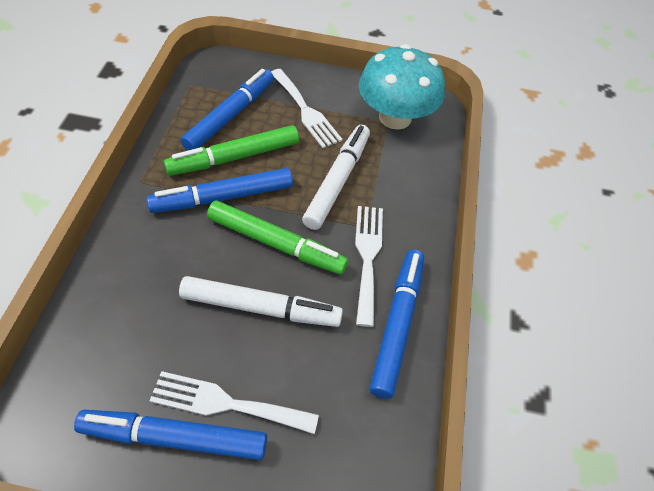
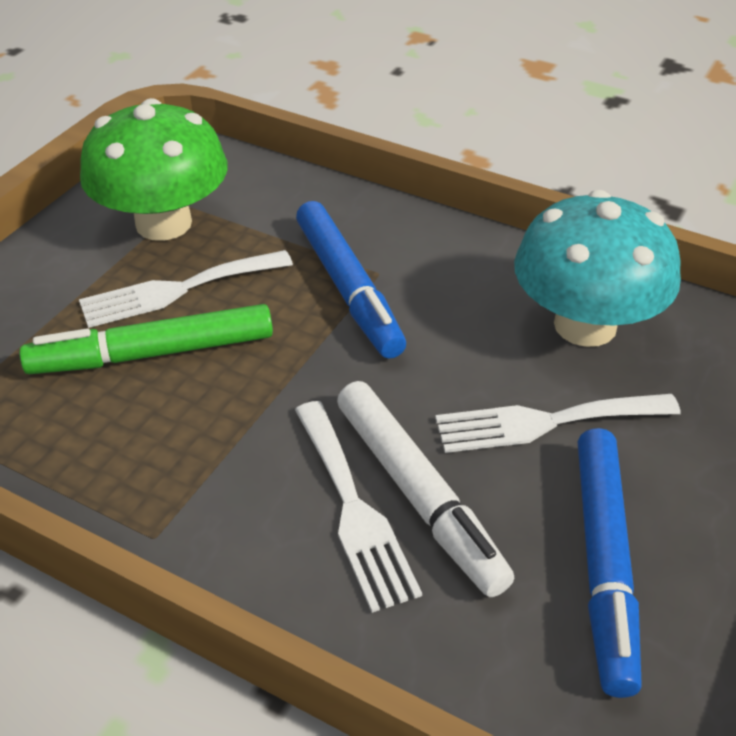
blue marker: 4 -> 2
green marker: 2 -> 1
green mushroom: 0 -> 1
white marker: 2 -> 1

